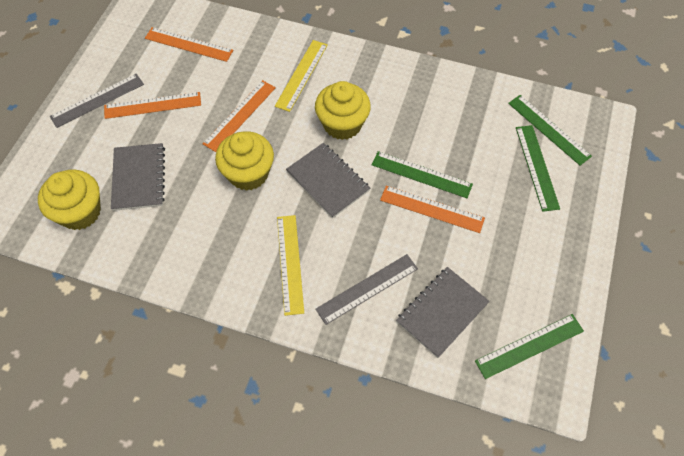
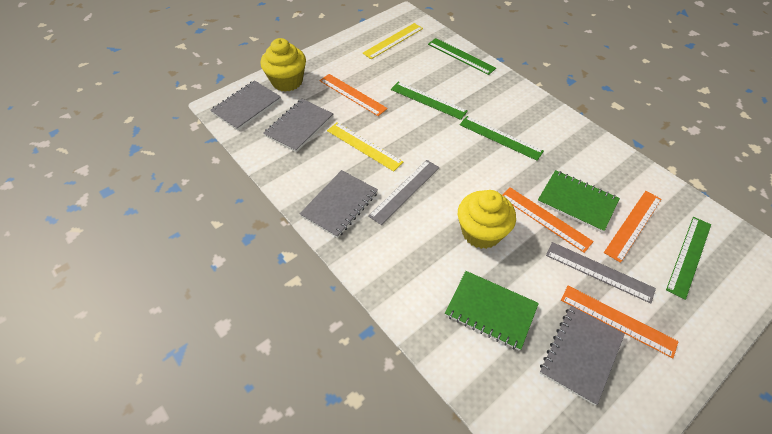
green notebook: 0 -> 2
grey notebook: 3 -> 4
yellow cupcake: 3 -> 2

